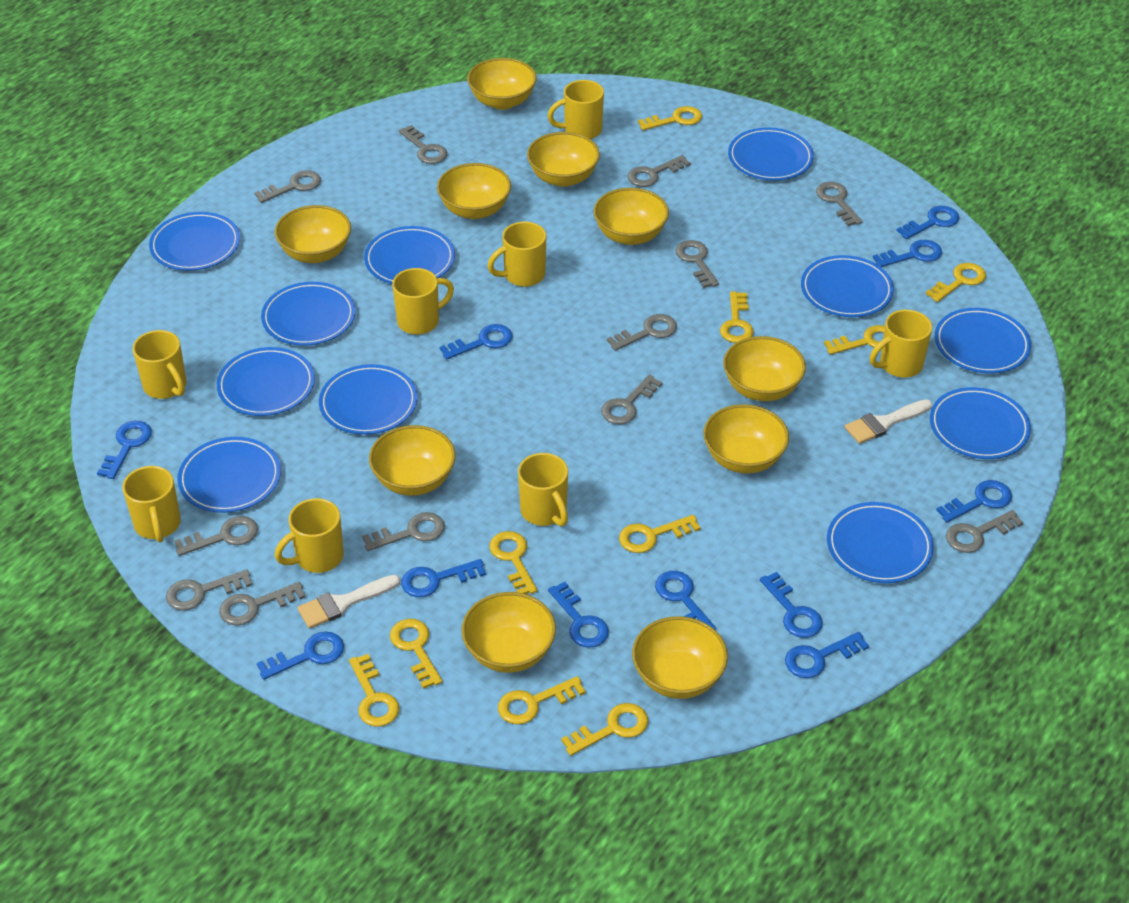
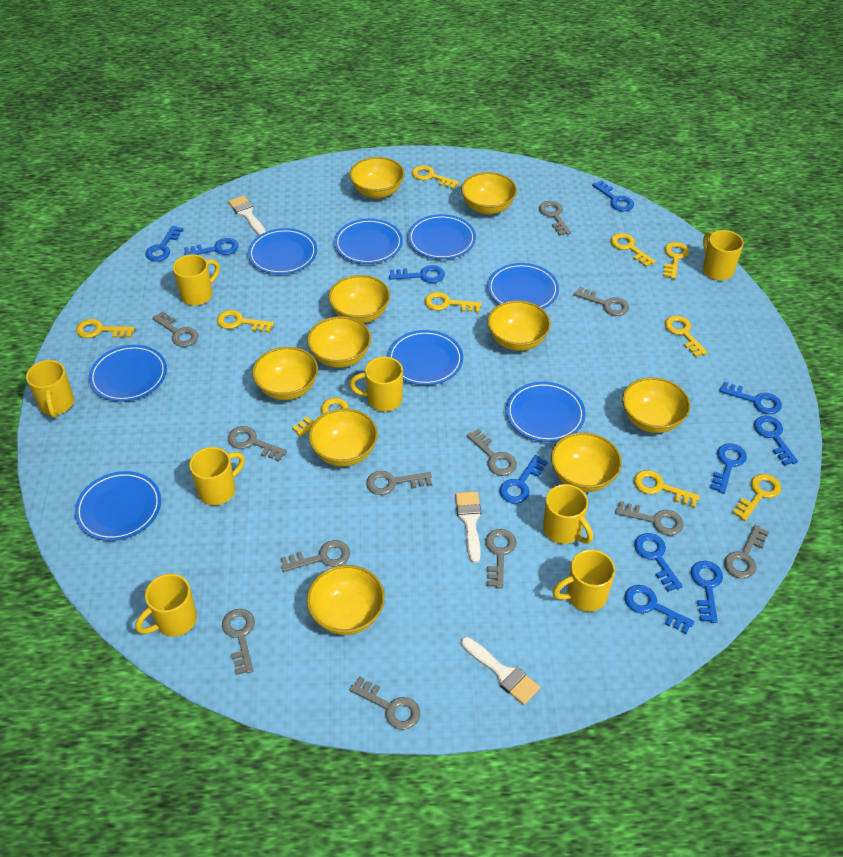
blue plate: 11 -> 8
white brush: 2 -> 3

